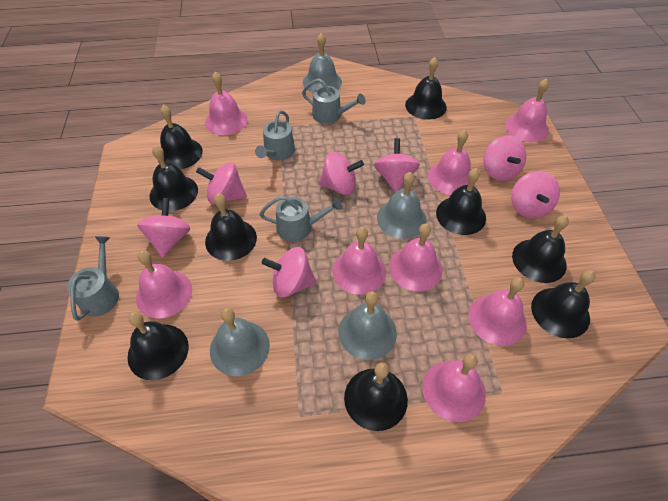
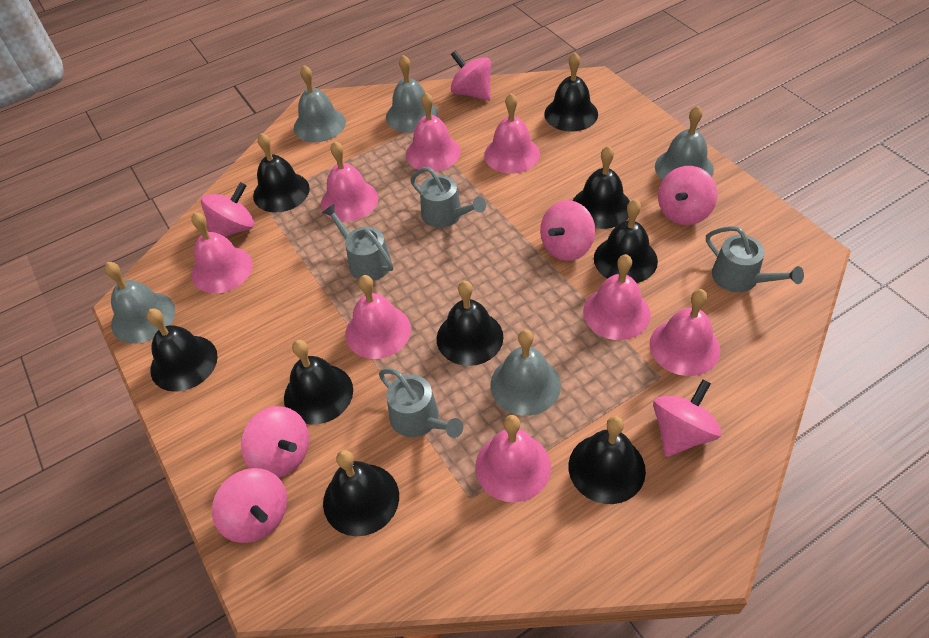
grey bell: 4 -> 5

